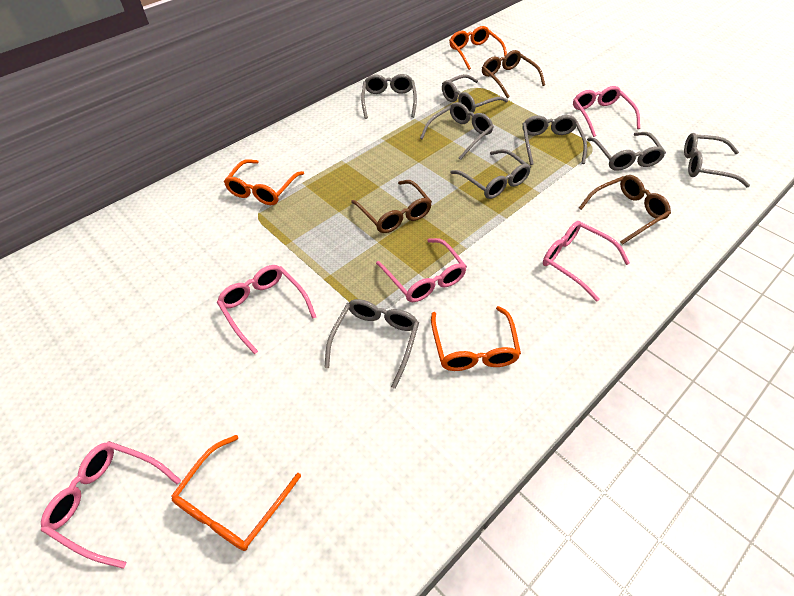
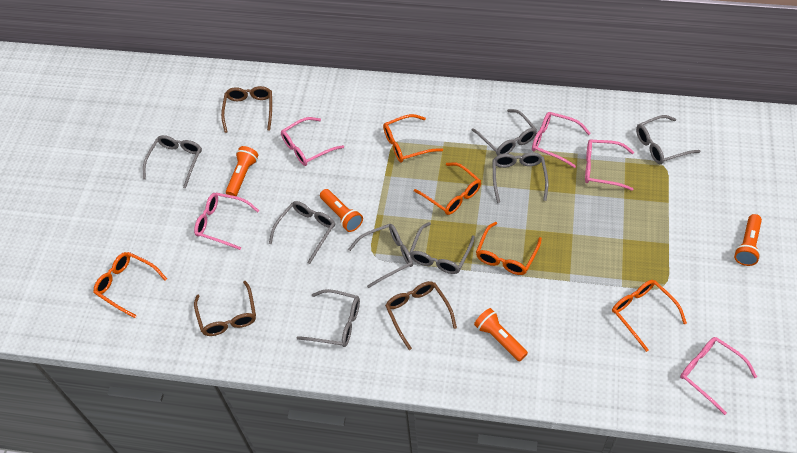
orange flashlight: 0 -> 4
orange glasses: 4 -> 5

